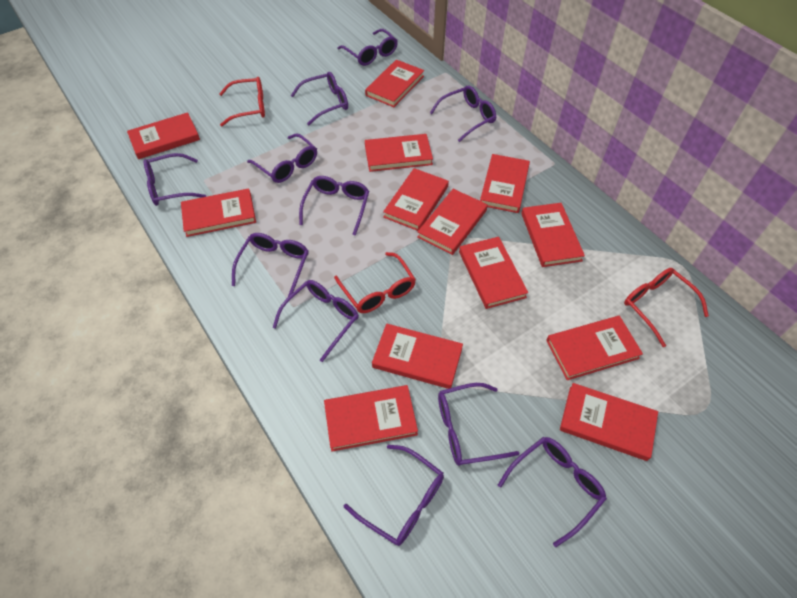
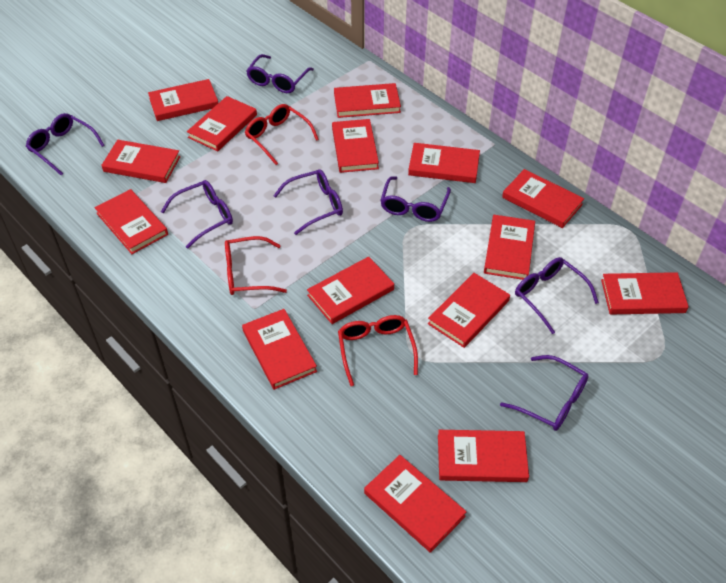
purple glasses: 11 -> 7
red book: 13 -> 15

